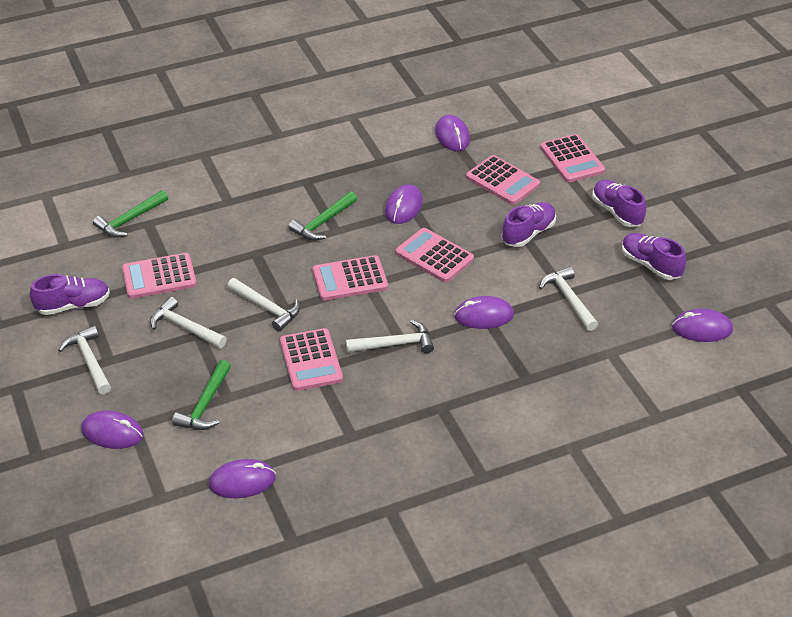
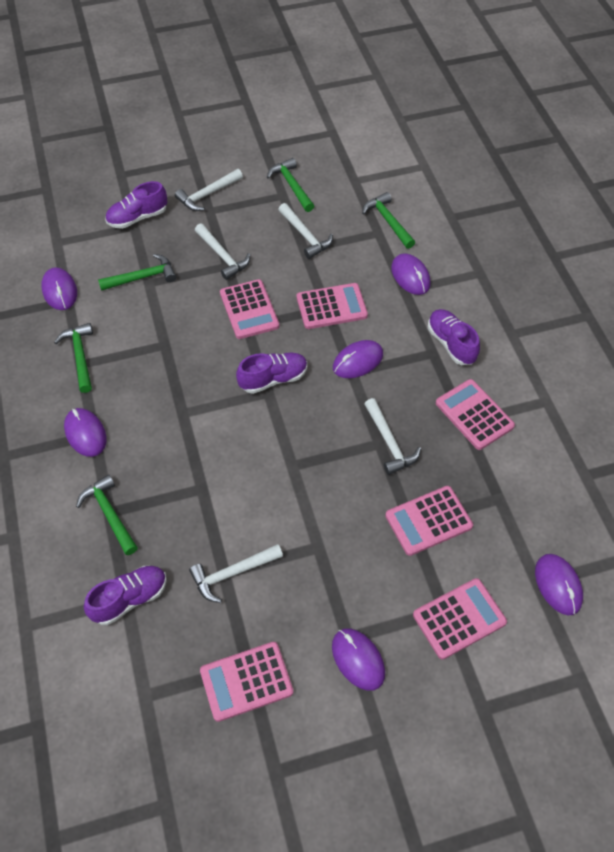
green hammer: 3 -> 5

